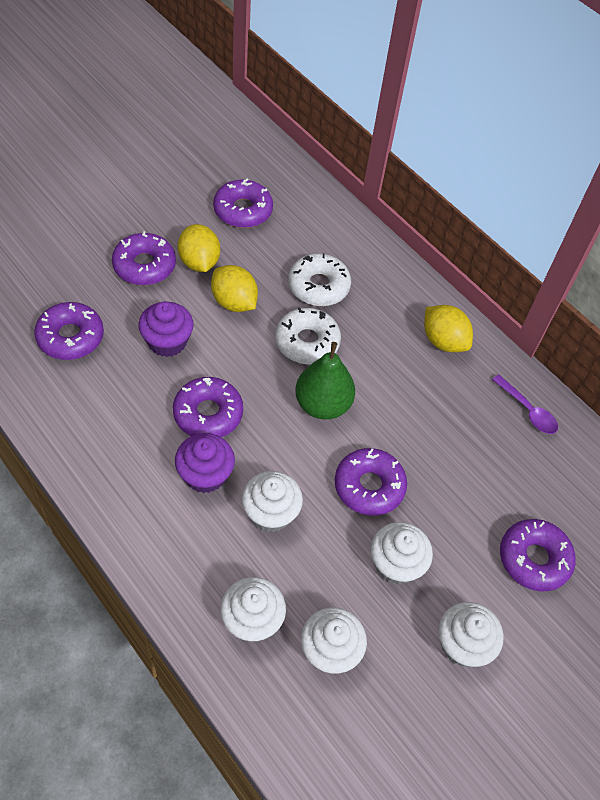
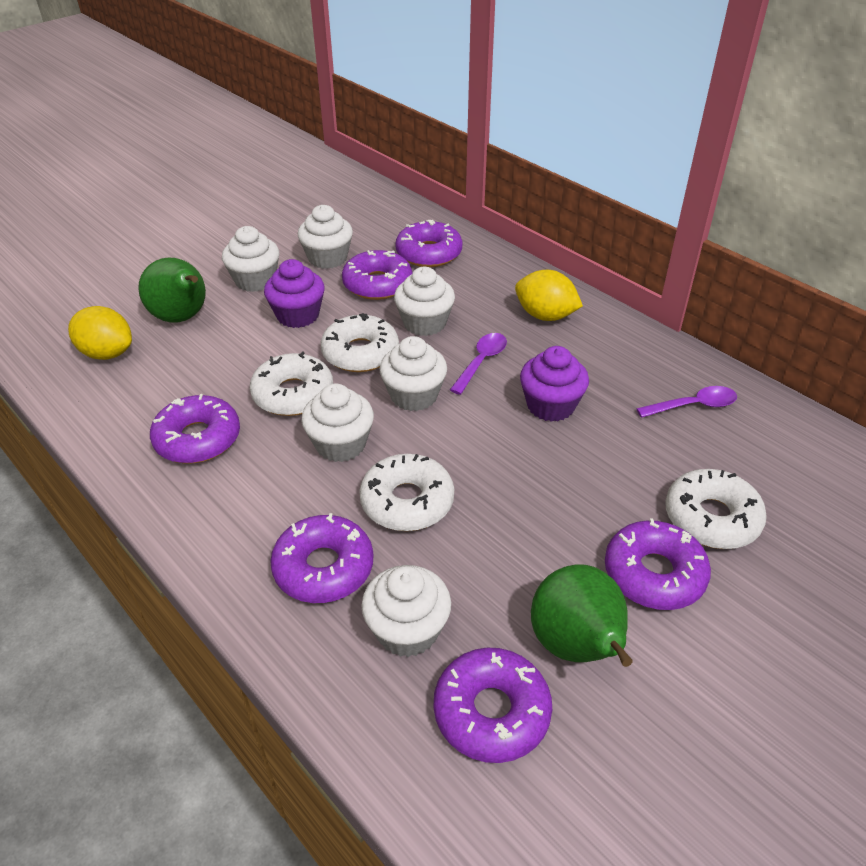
green pear: 1 -> 2
purple spoon: 1 -> 2
white cupcake: 5 -> 6
white donut: 2 -> 4
yellow lemon: 3 -> 2

